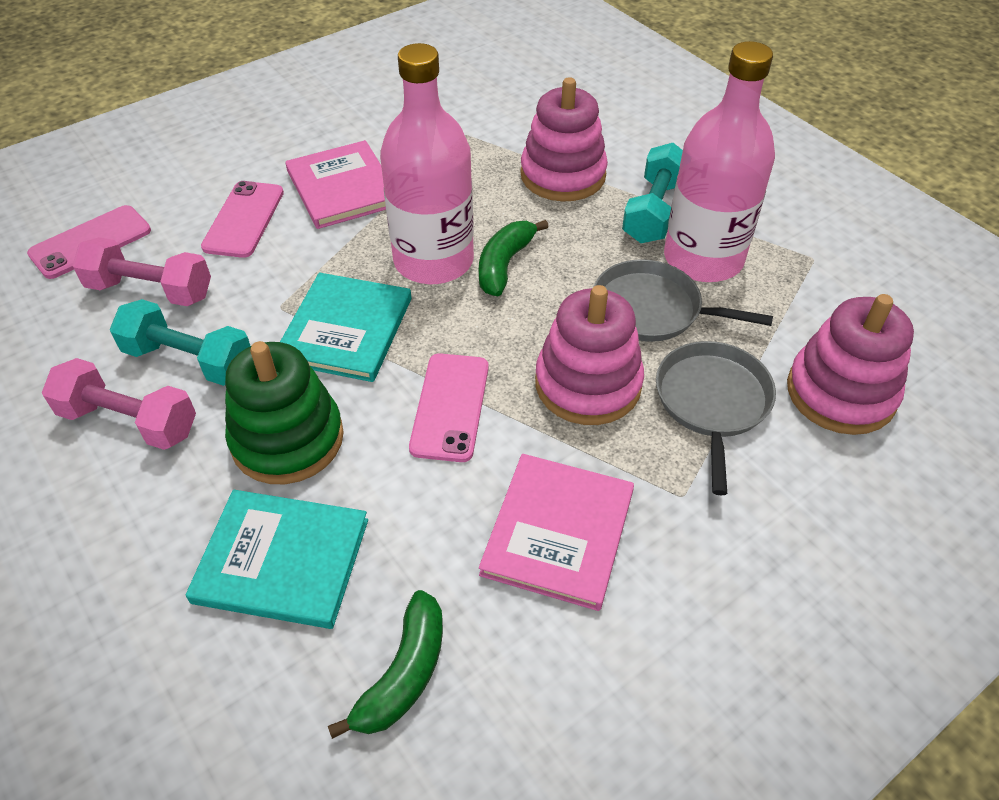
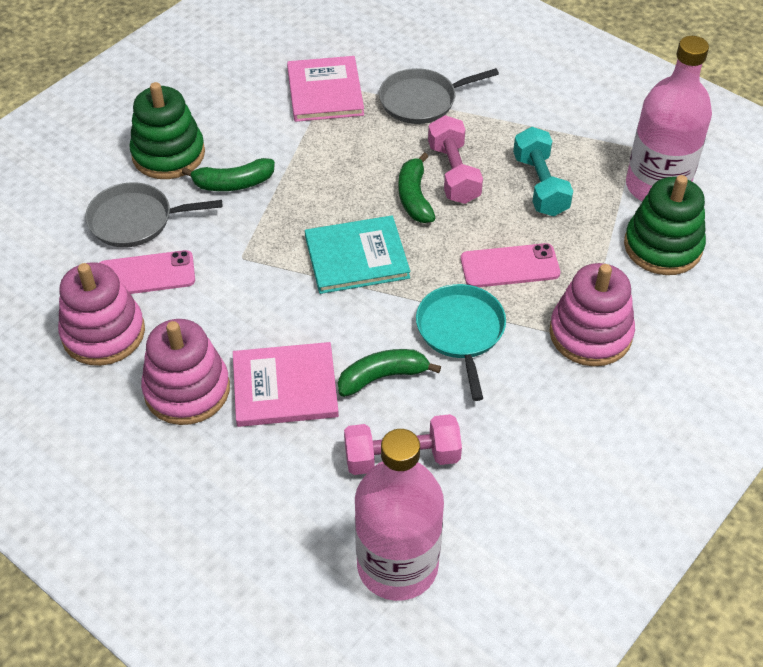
green banana: 2 -> 3
green stacking toy: 1 -> 2
pink phone: 3 -> 2
turquoise book: 2 -> 1
turquoise dumbbell: 2 -> 1
turquoise pan: 0 -> 1

